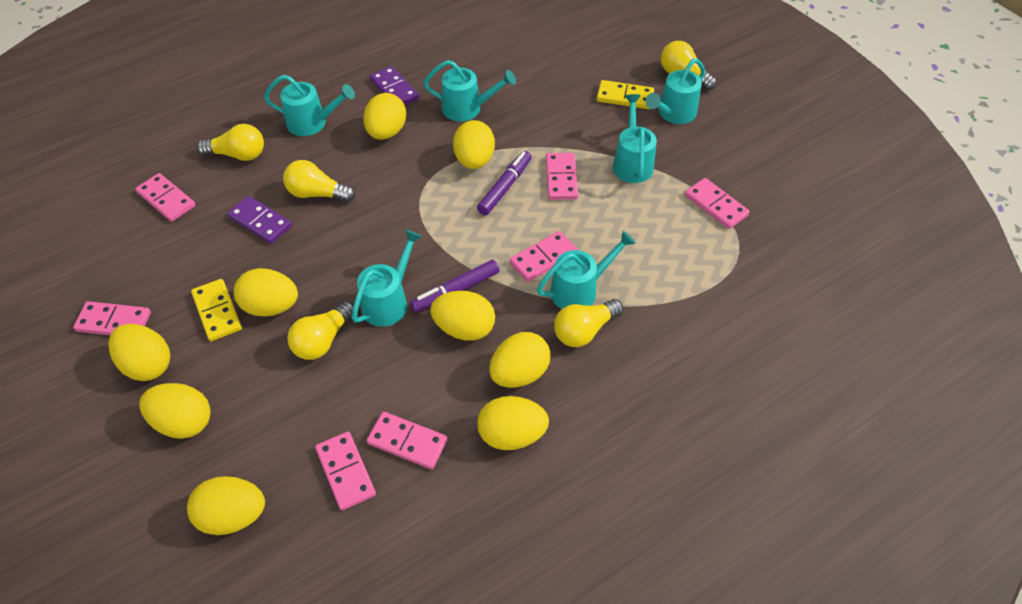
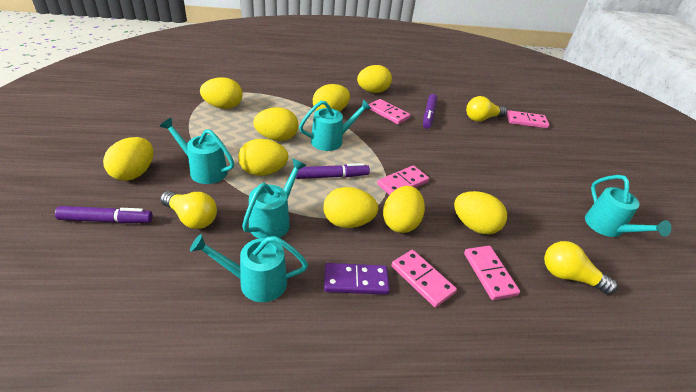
pink domino: 7 -> 5
purple domino: 2 -> 1
purple marker: 2 -> 3
turquoise watering can: 6 -> 5
yellow domino: 2 -> 0
yellow light bulb: 5 -> 3

